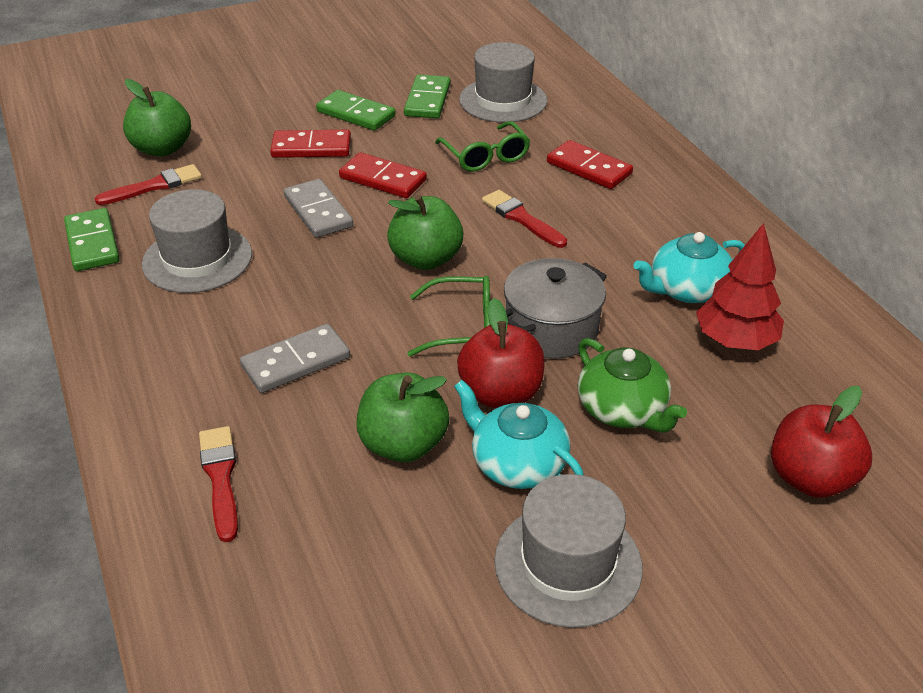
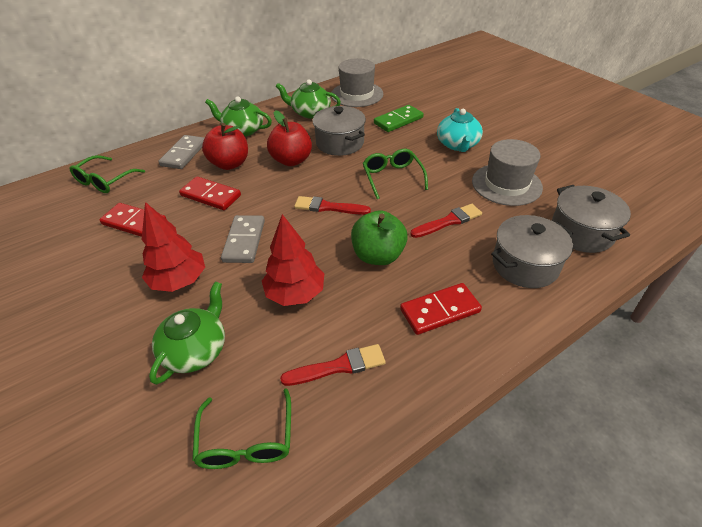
green apple: 3 -> 1
green domino: 3 -> 1
green glasses: 2 -> 3
green teapot: 1 -> 3
grey hat: 3 -> 2
grey pot: 1 -> 3
red tree: 1 -> 2
turquoise teapot: 2 -> 1

